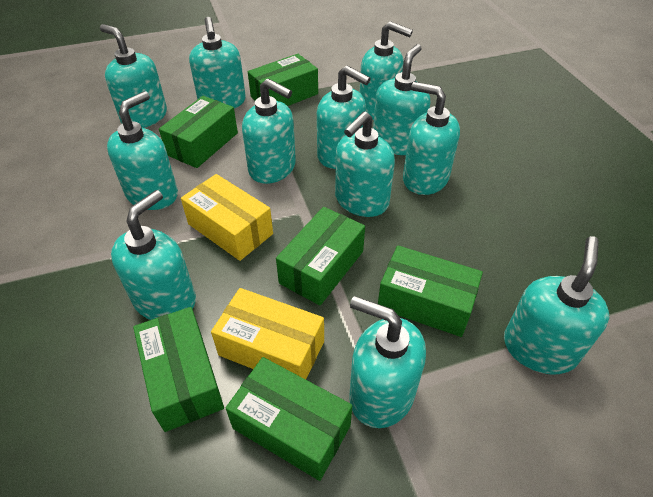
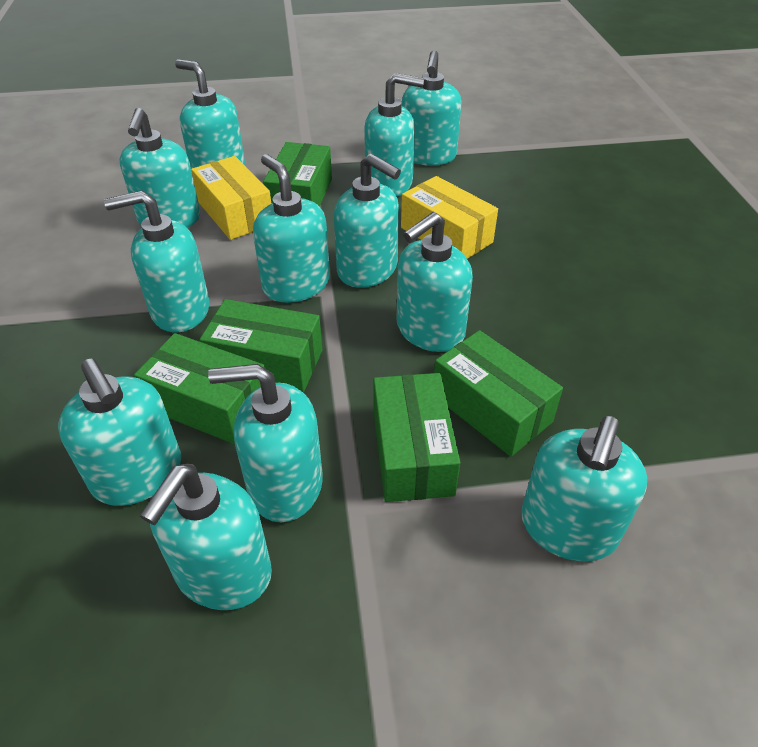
green box: 6 -> 5

